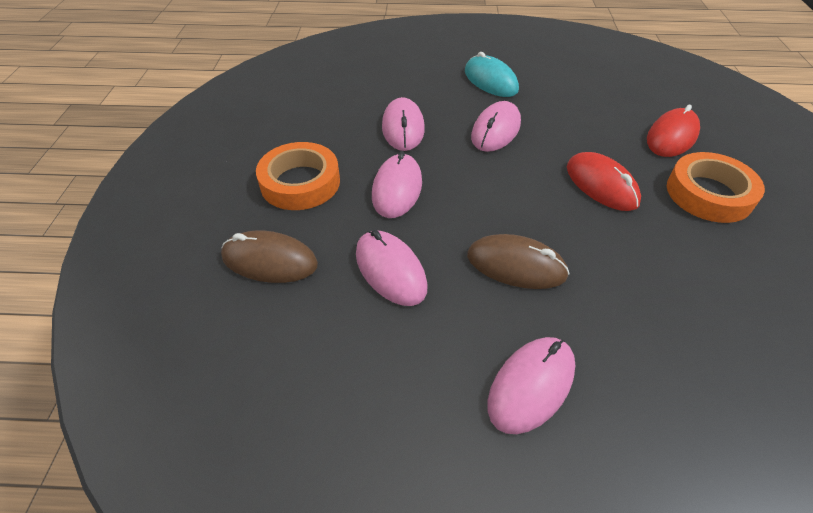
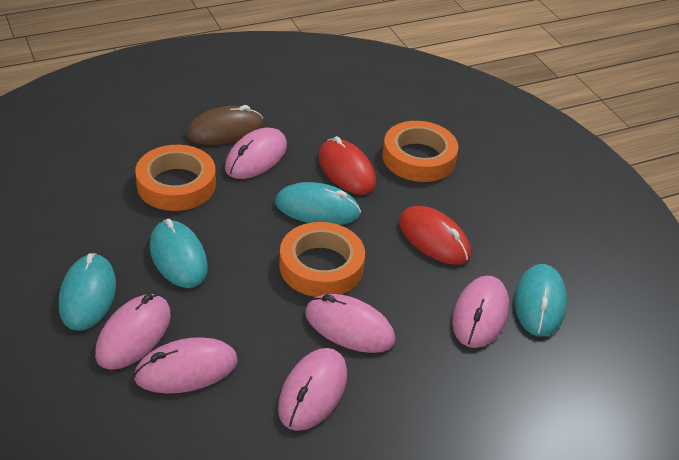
brown mouse: 2 -> 1
orange tape: 2 -> 3
pink mouse: 5 -> 6
turquoise mouse: 1 -> 4

